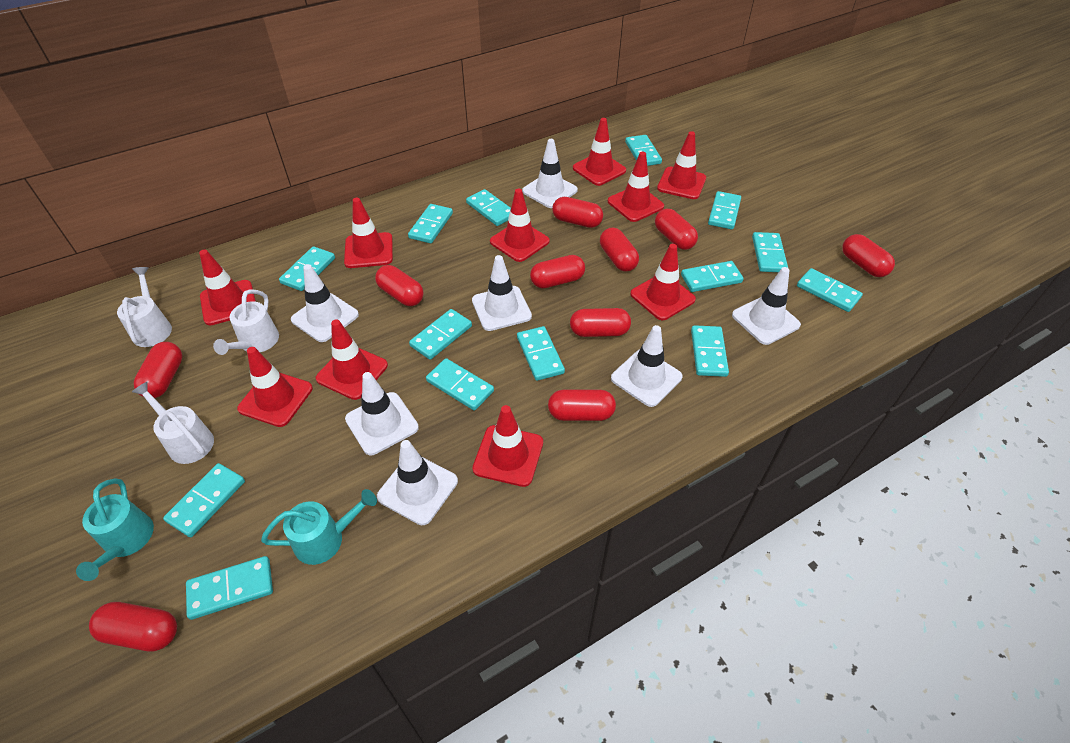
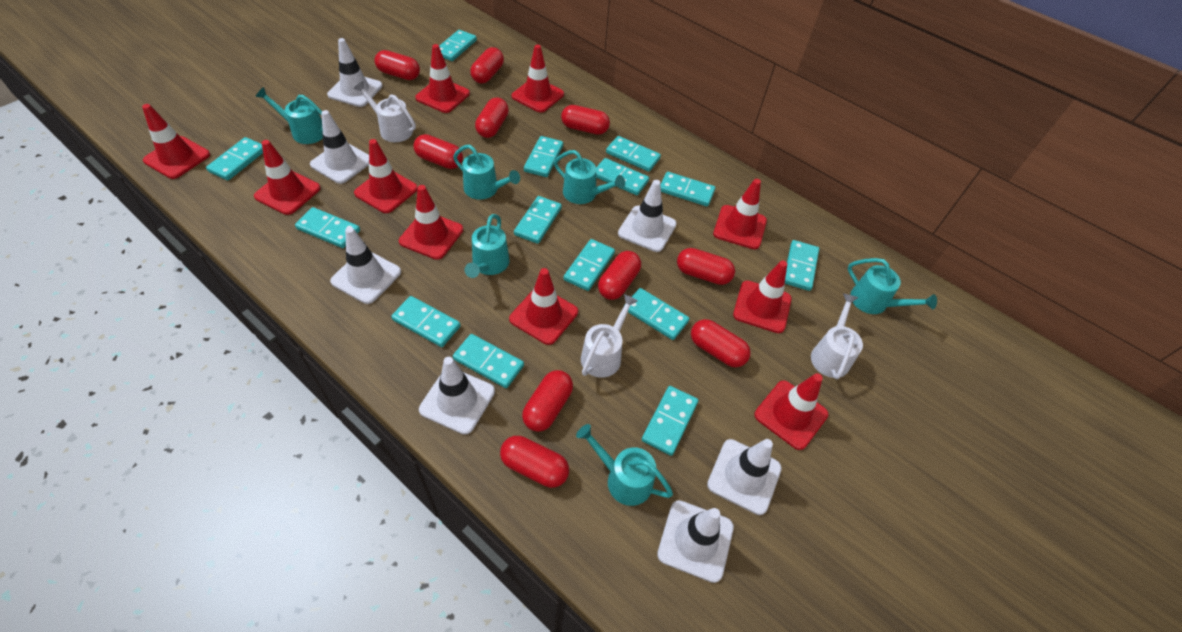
turquoise watering can: 2 -> 6

